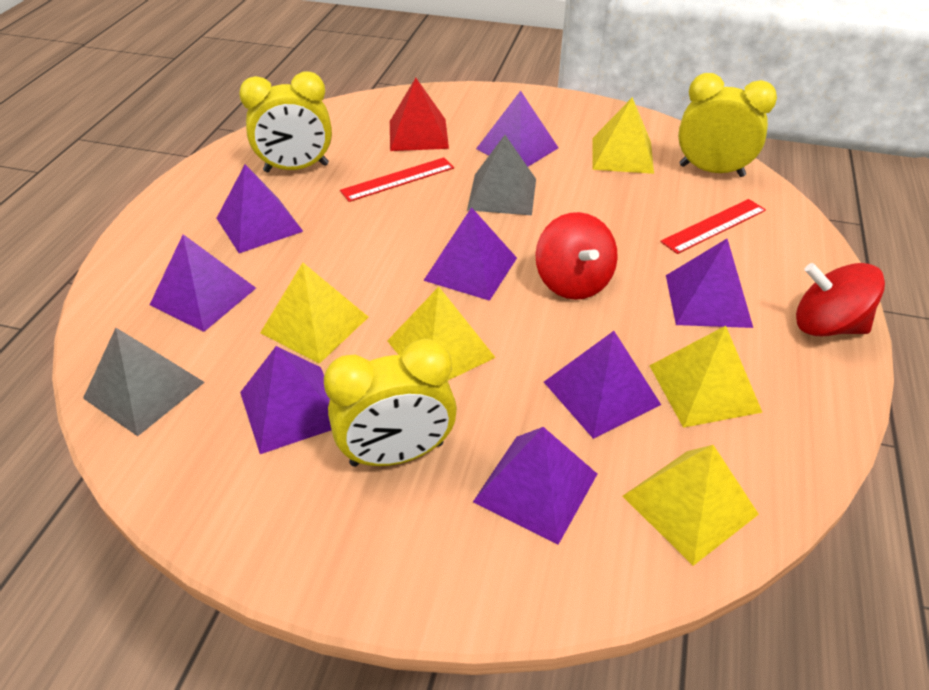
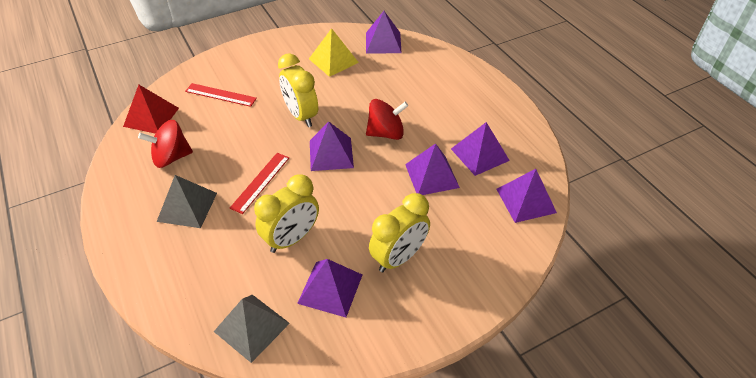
purple pyramid: 8 -> 6
yellow pyramid: 5 -> 1

